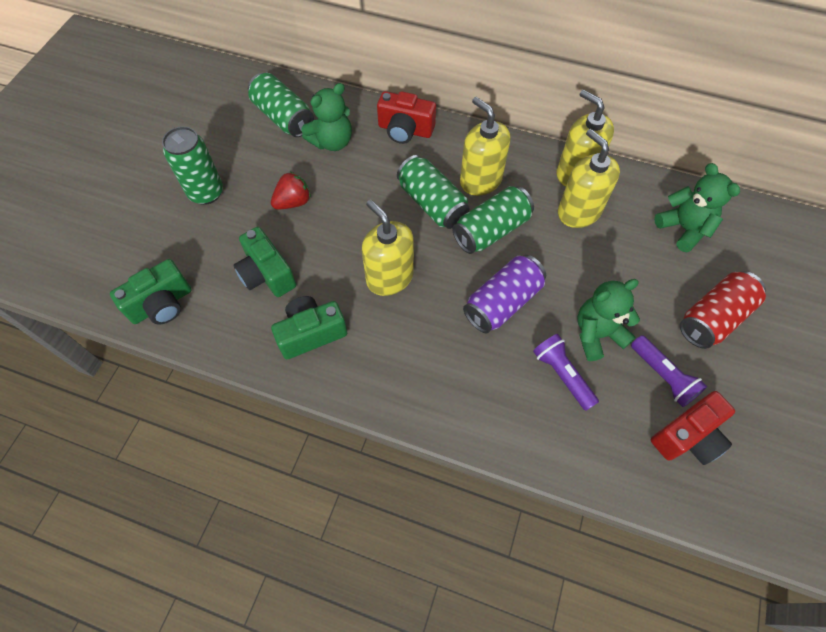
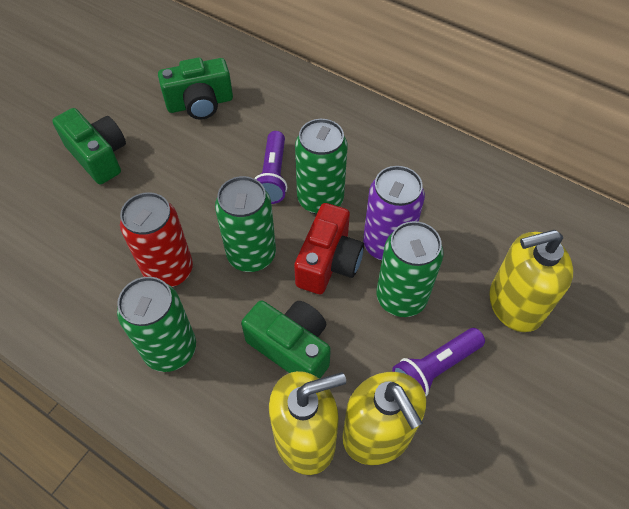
green teddy bear: 3 -> 0
red camera: 2 -> 1
red strawberry: 1 -> 0
yellow soap dispenser: 4 -> 3

